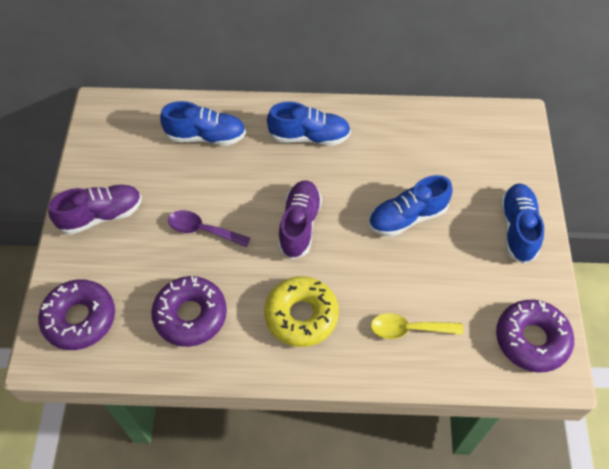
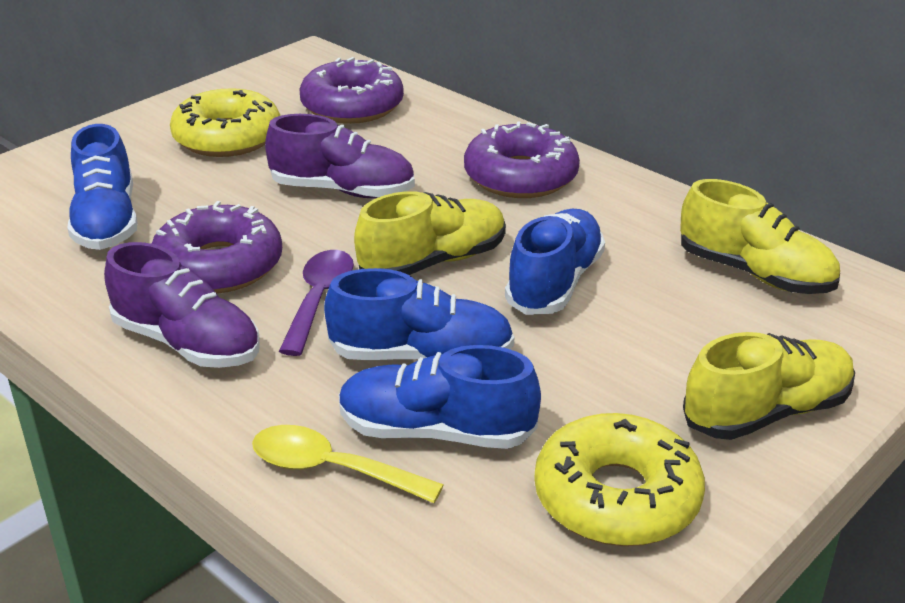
yellow donut: 1 -> 2
yellow shoe: 0 -> 3

